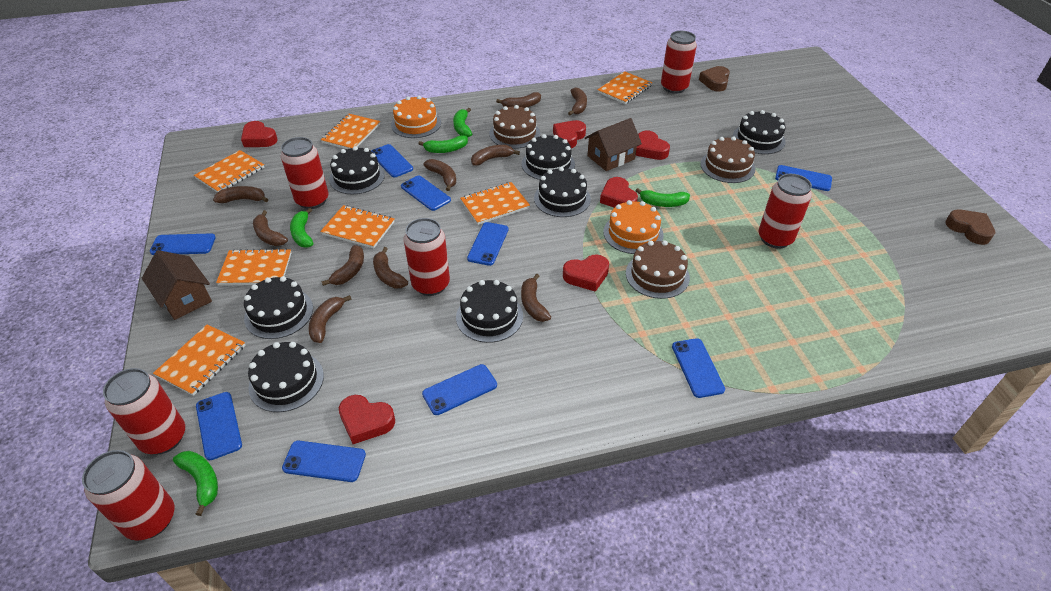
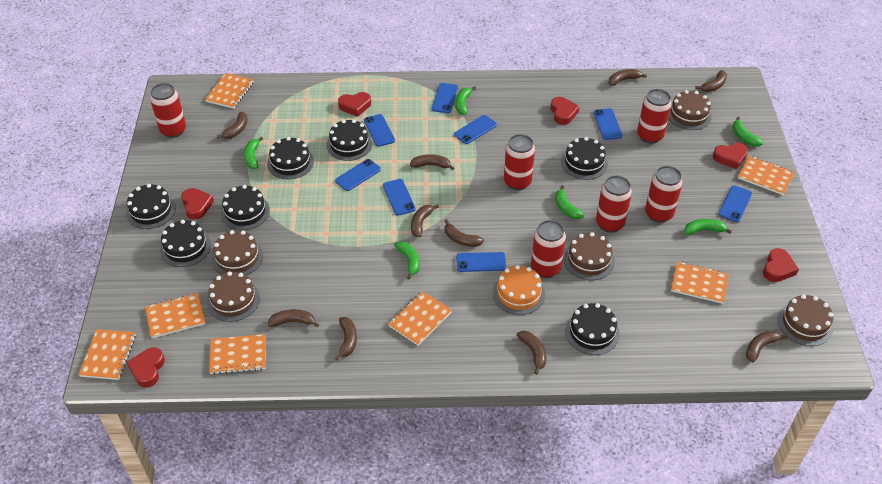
blue phone: 9 -> 8
brown cake: 3 -> 5
brown heart: 2 -> 0
brown house: 2 -> 0
green banana: 5 -> 6
orange cake: 2 -> 1

